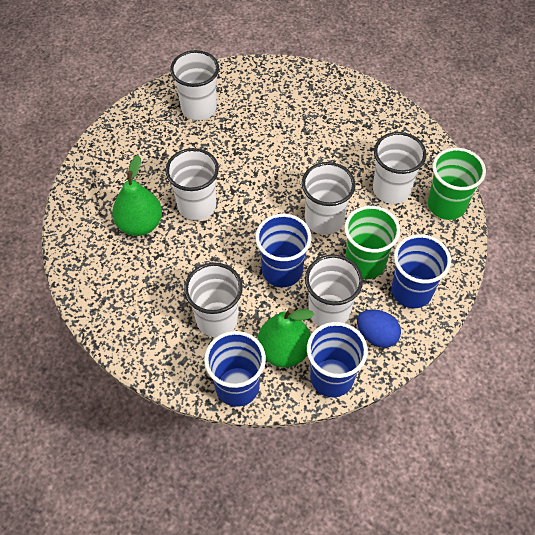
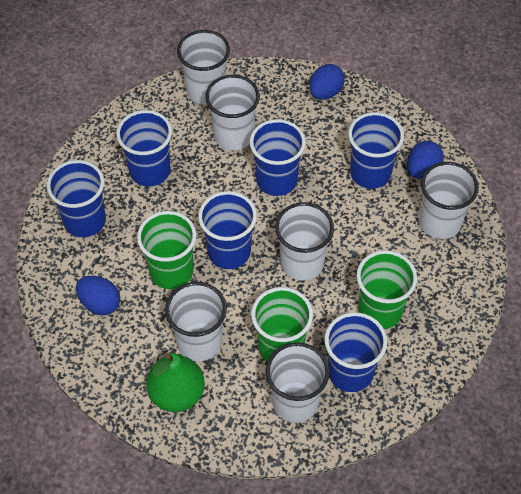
blue cup: 4 -> 6
blue egg: 1 -> 3
green cup: 2 -> 3
green pear: 2 -> 1

